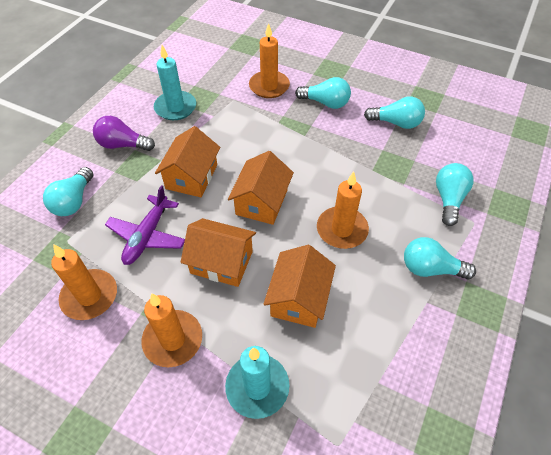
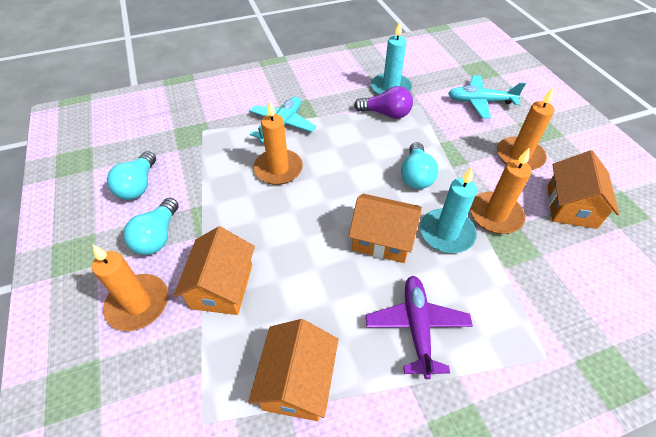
turquoise light bulb: 5 -> 3
turquoise plane: 0 -> 2

